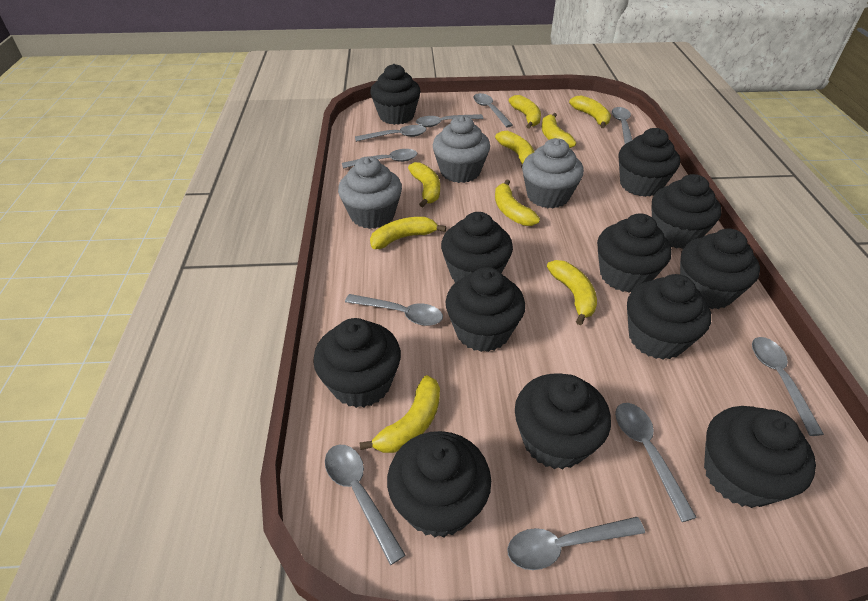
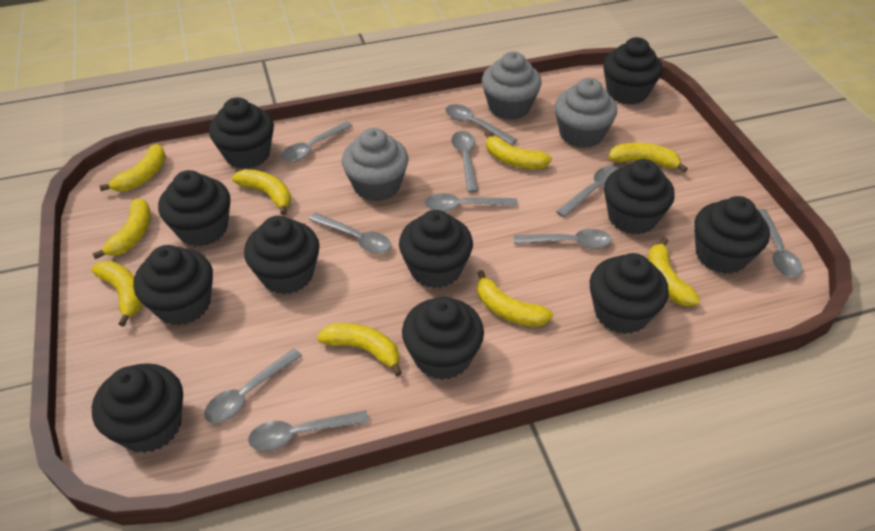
black cupcake: 12 -> 11

